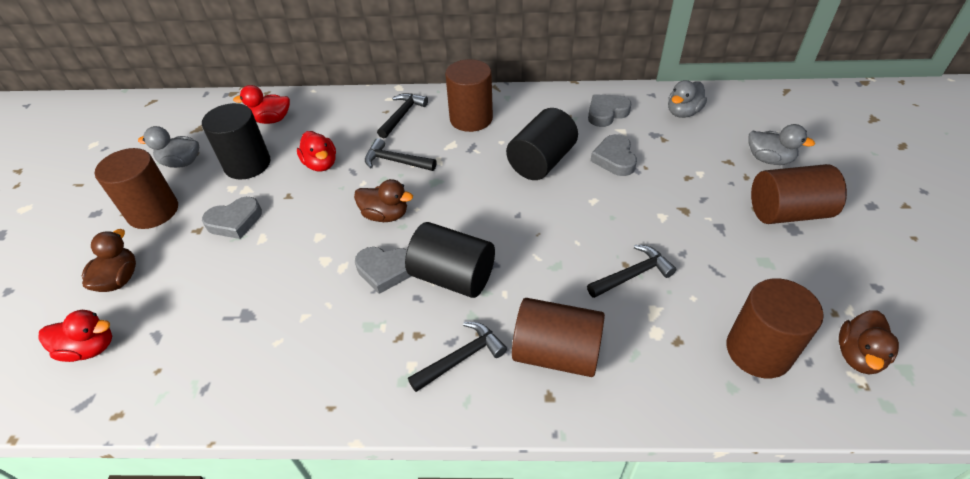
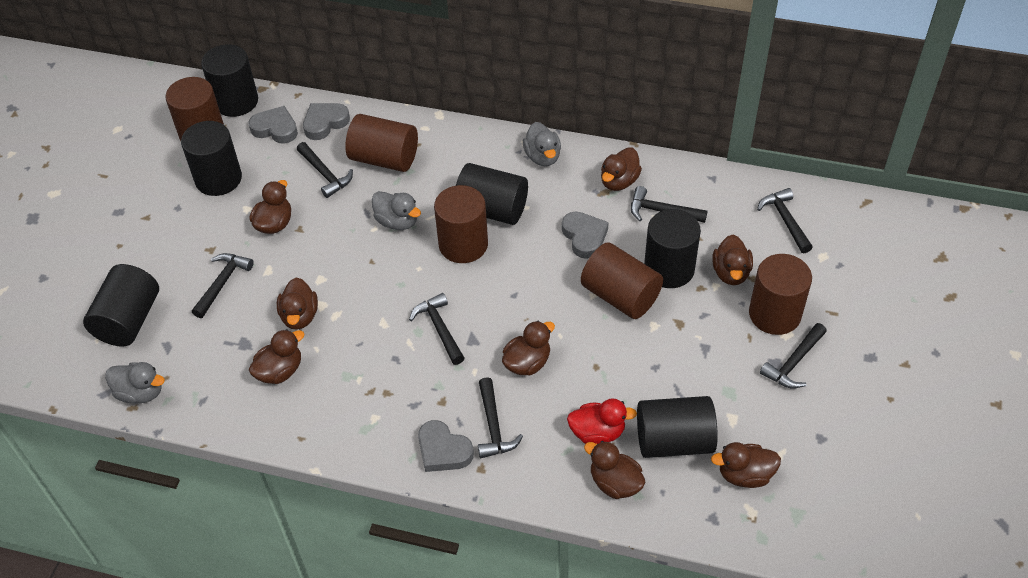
black cylinder: 3 -> 6
black hammer: 4 -> 7
brown duck: 3 -> 8
red duck: 3 -> 1

